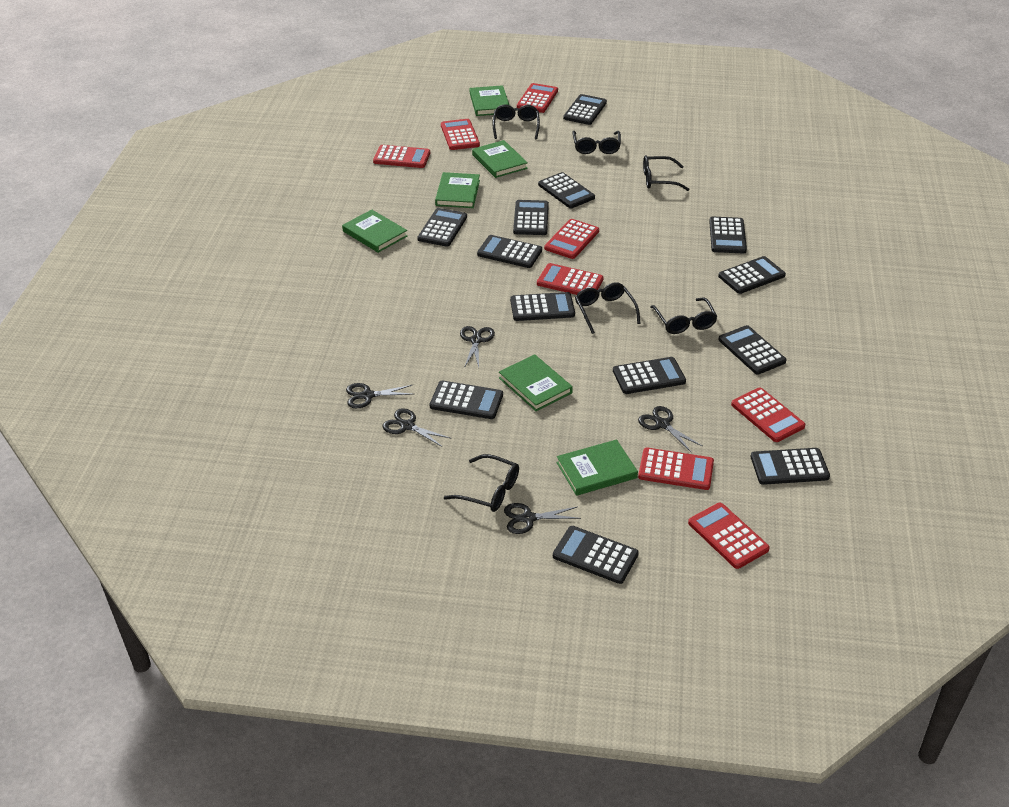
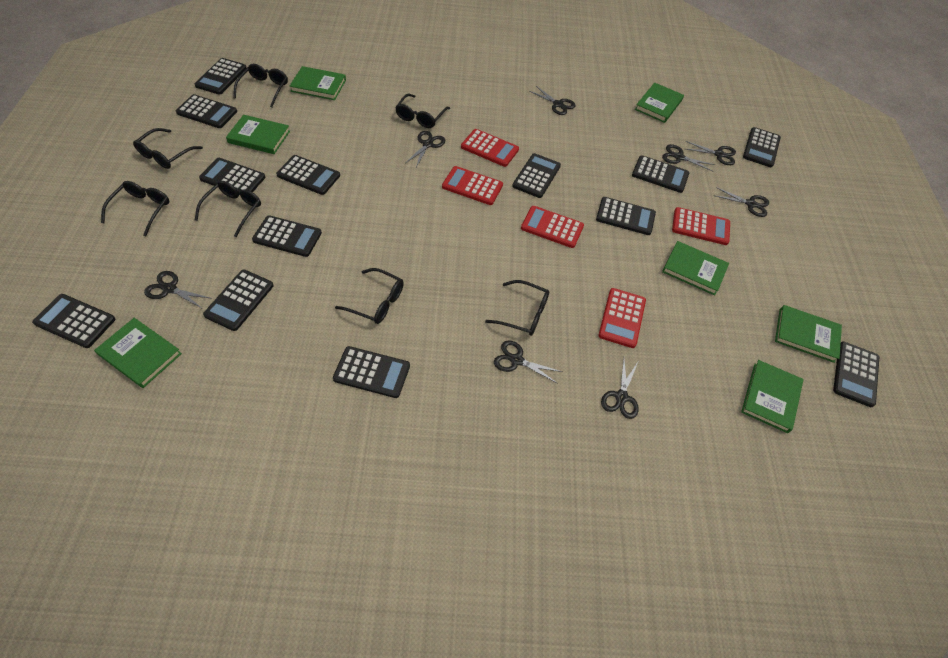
black glasses: 6 -> 7
black scissors: 5 -> 8
green book: 6 -> 7
red calculator: 8 -> 5

